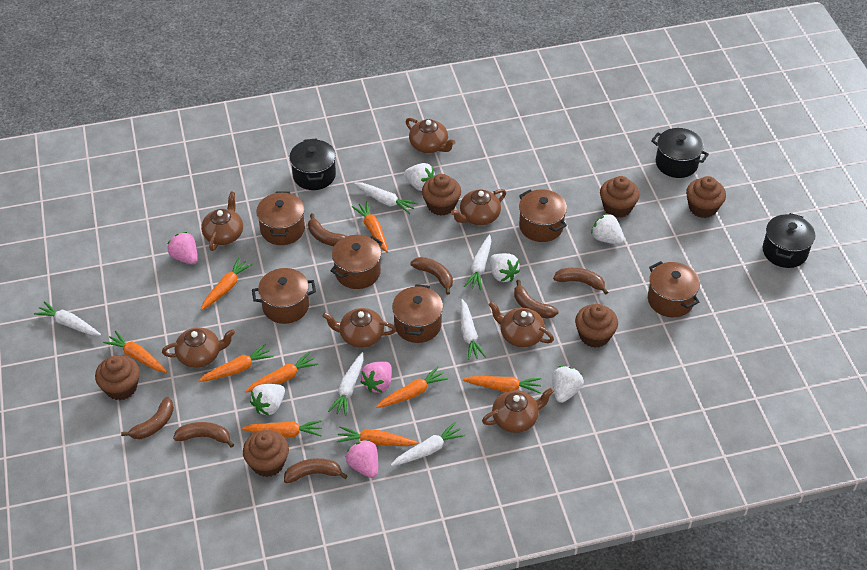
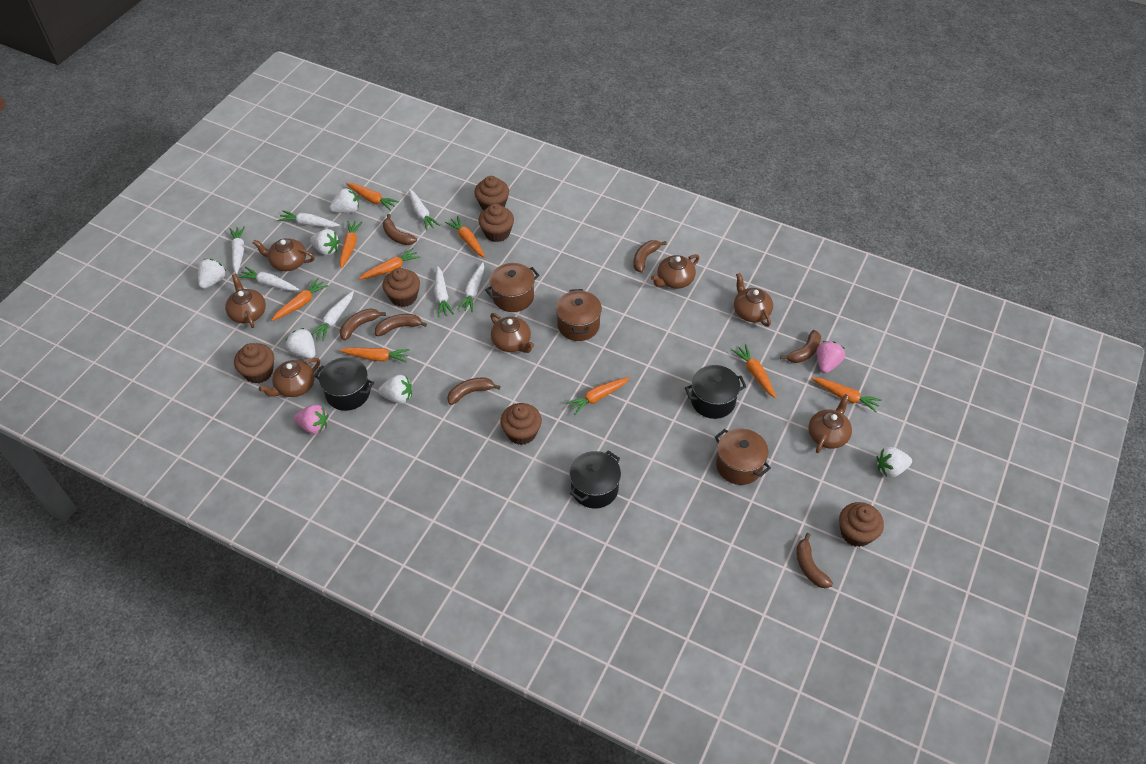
brown pot: 6 -> 3
pink strawberry: 3 -> 2
white carrot: 6 -> 7
white strawberry: 5 -> 6

